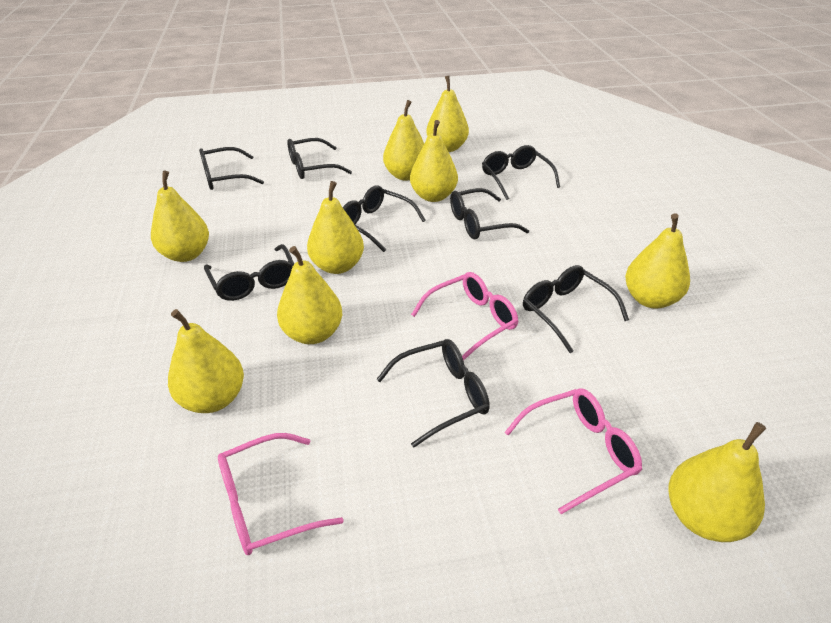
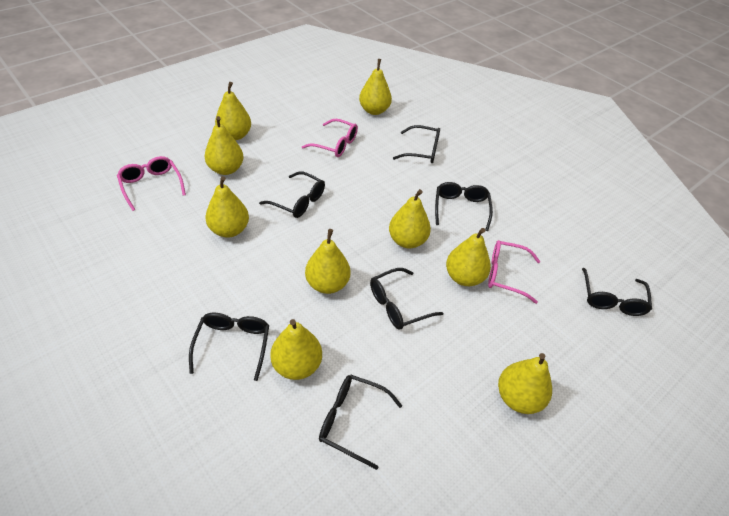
black glasses: 8 -> 7

